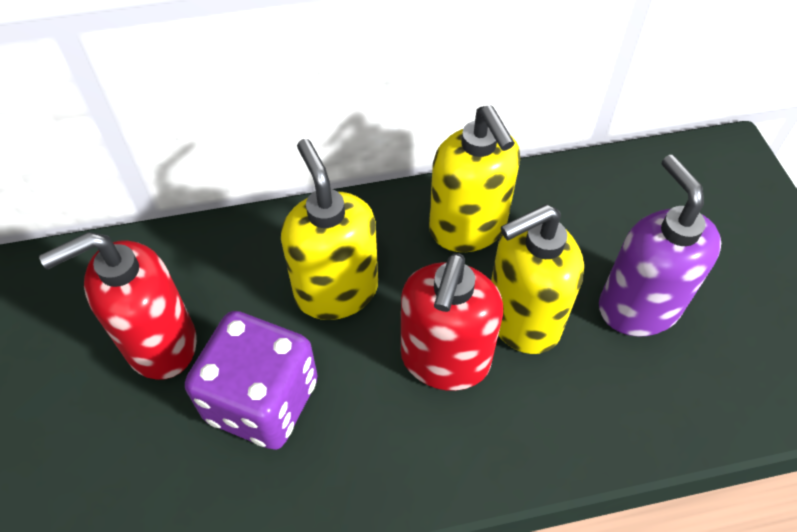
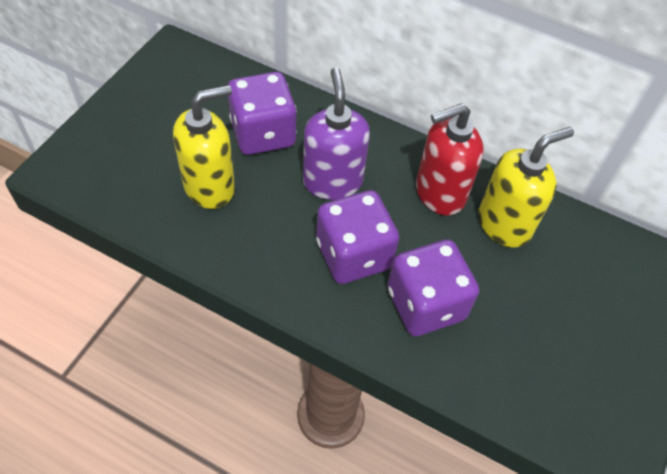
purple dice: 1 -> 3
red soap dispenser: 2 -> 1
yellow soap dispenser: 3 -> 2

